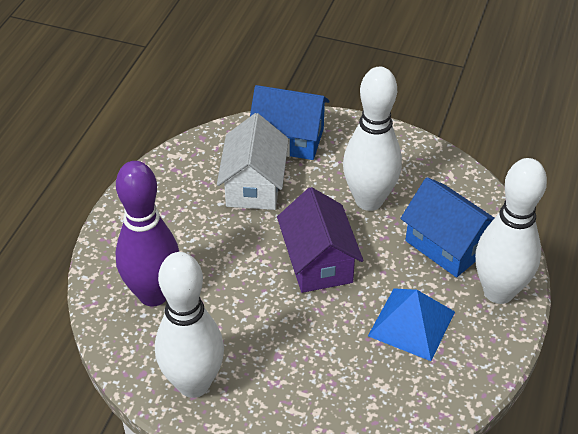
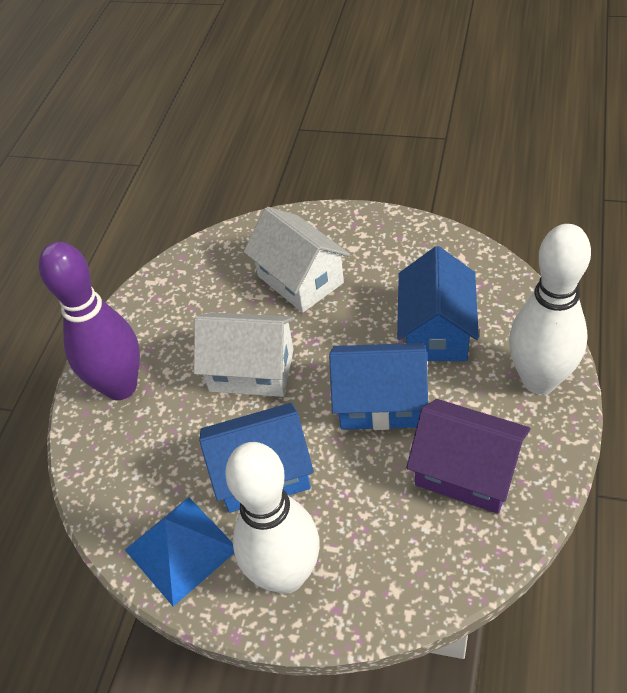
blue house: 2 -> 3
white bowling pin: 3 -> 2
white house: 1 -> 2

